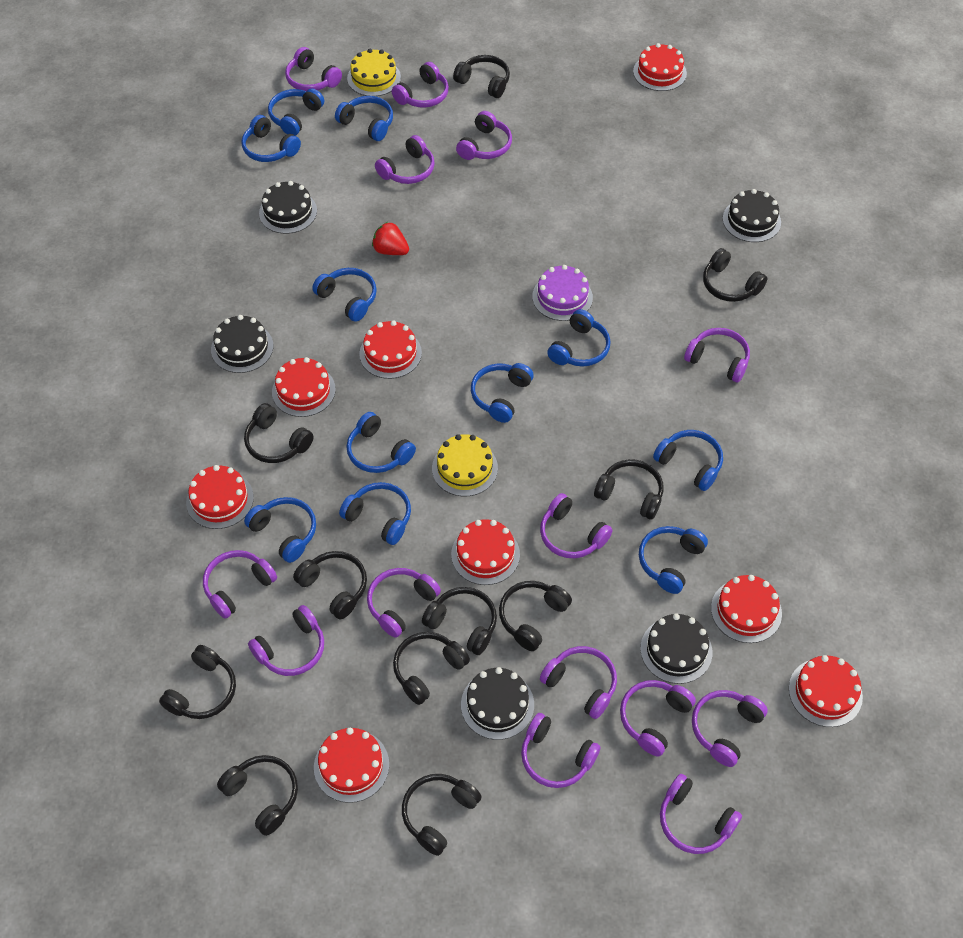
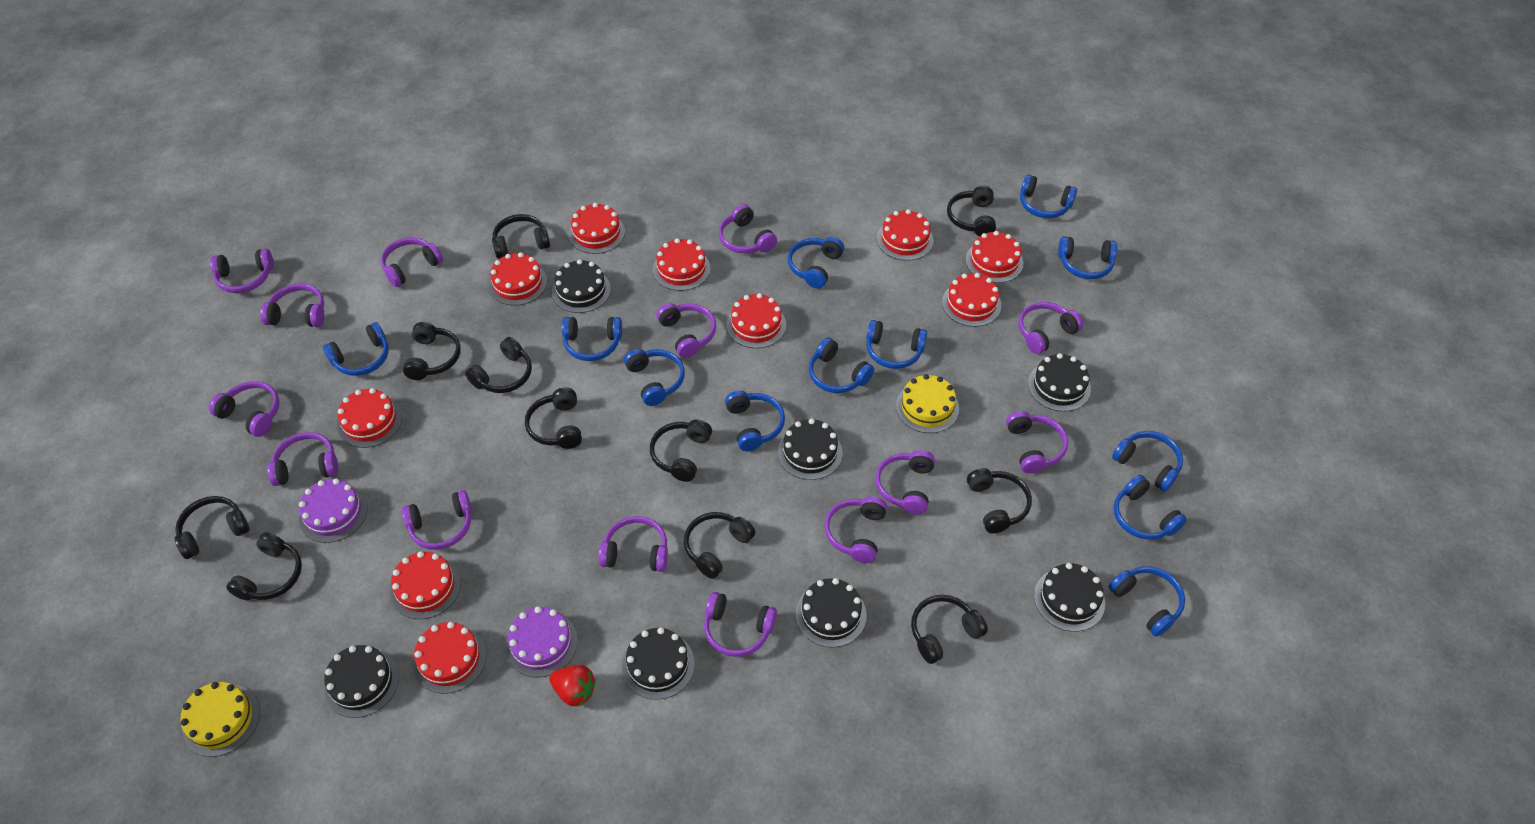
black cake: 5 -> 7
blue headphones: 11 -> 12
purple cake: 1 -> 2
red cake: 8 -> 10

